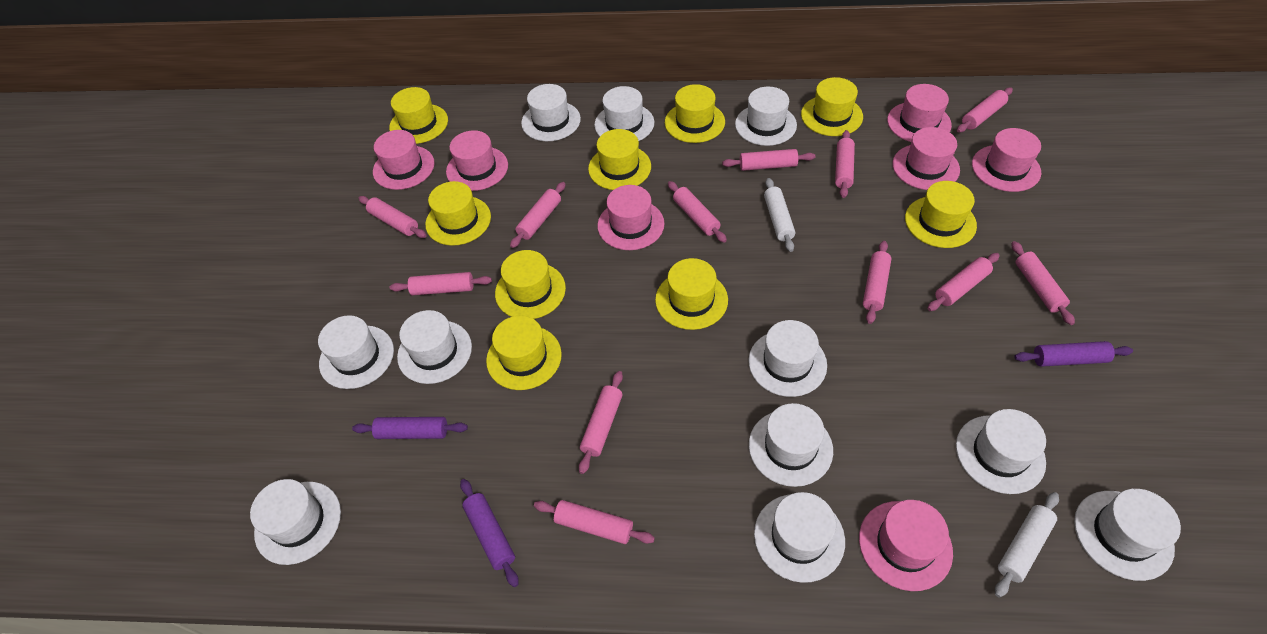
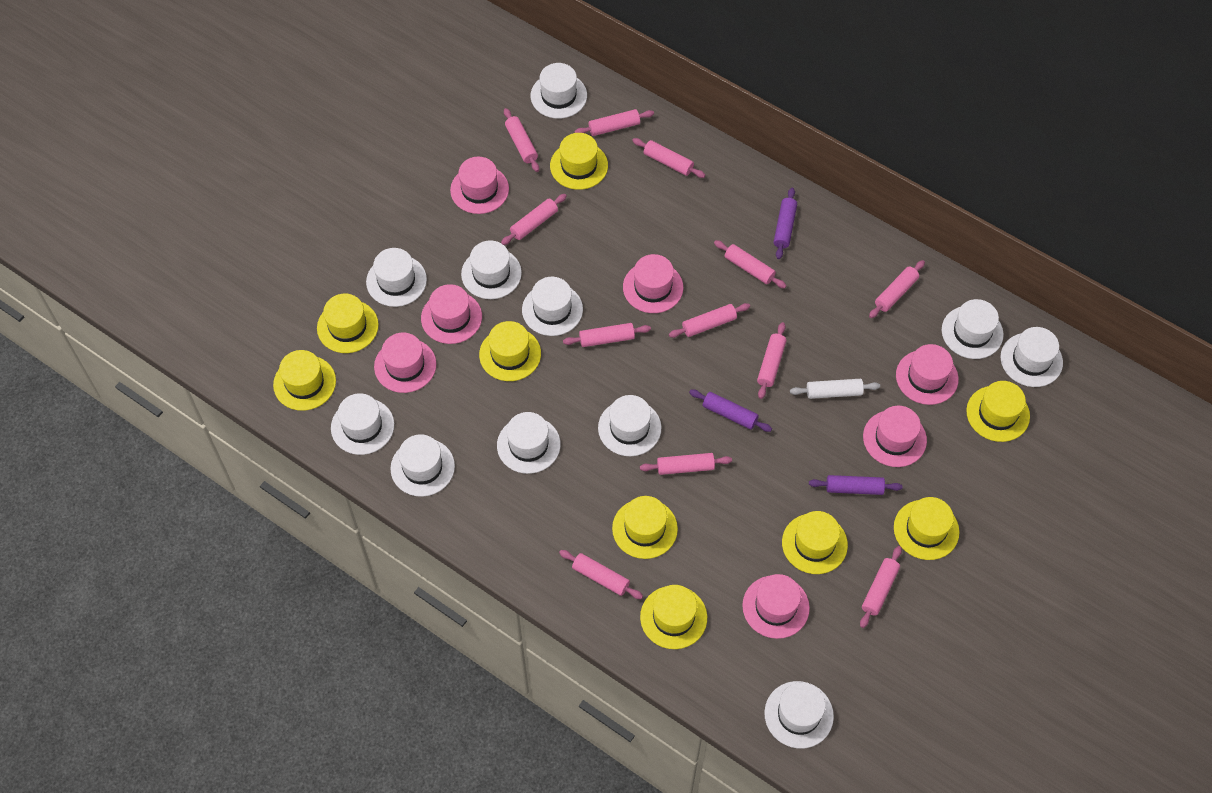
white rolling pin: 2 -> 1

